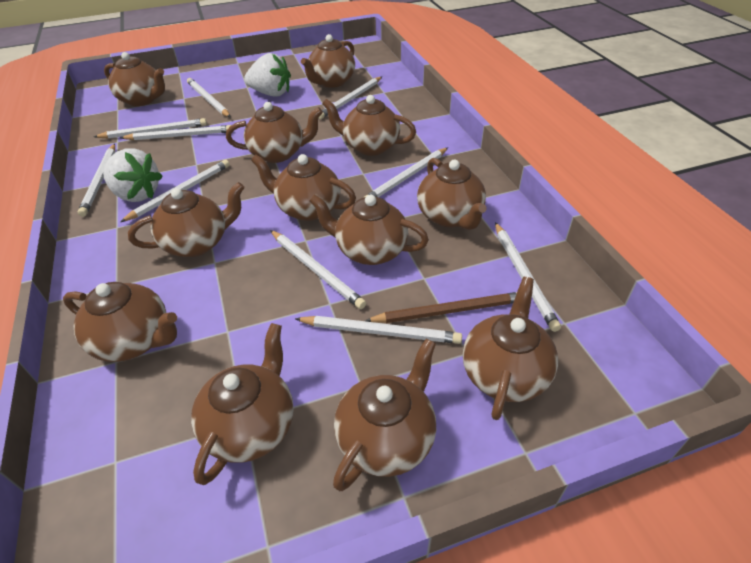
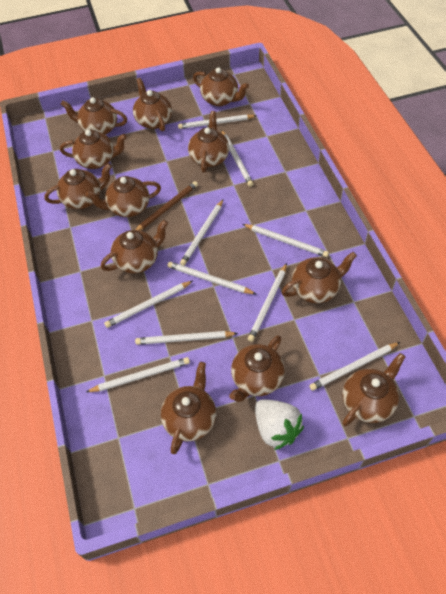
white strawberry: 2 -> 1

